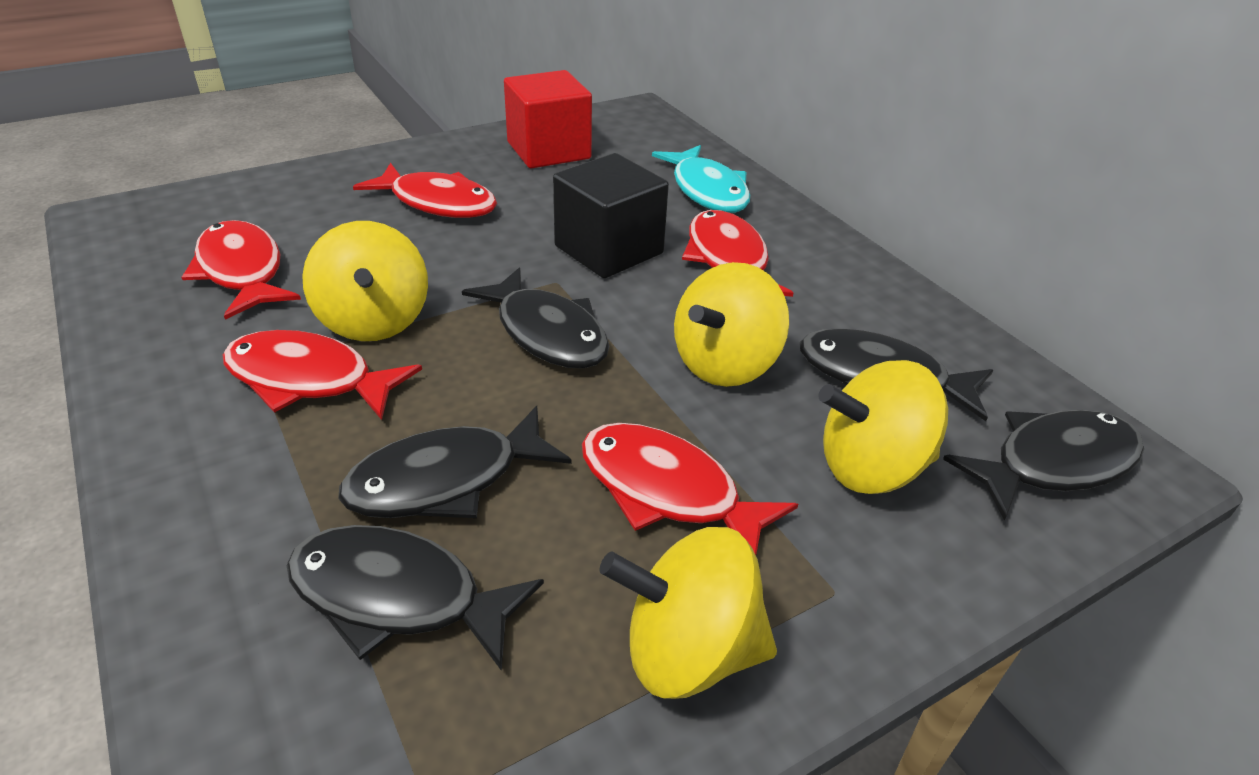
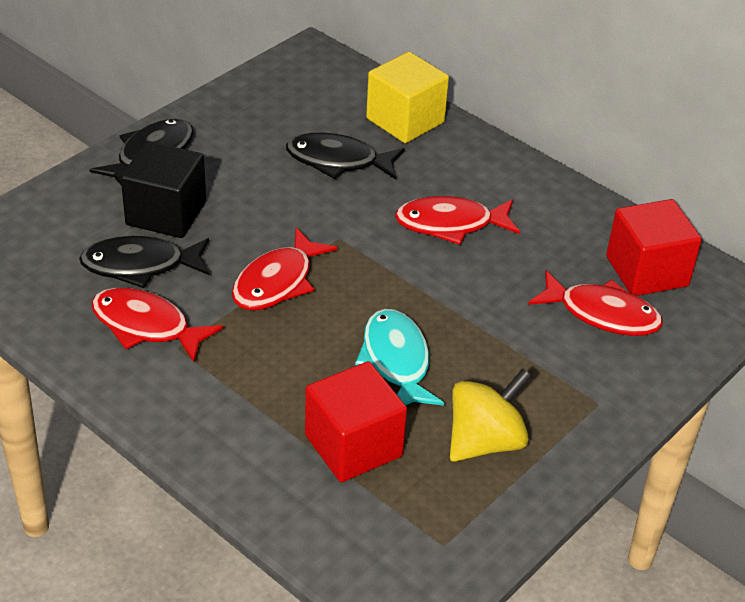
black fish: 5 -> 3
red cube: 1 -> 2
red fish: 5 -> 4
yellow cube: 0 -> 1
yellow spinning top: 4 -> 1

